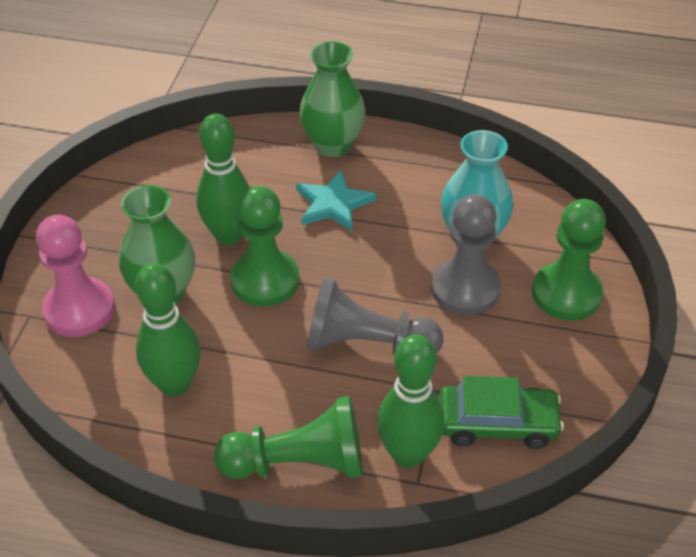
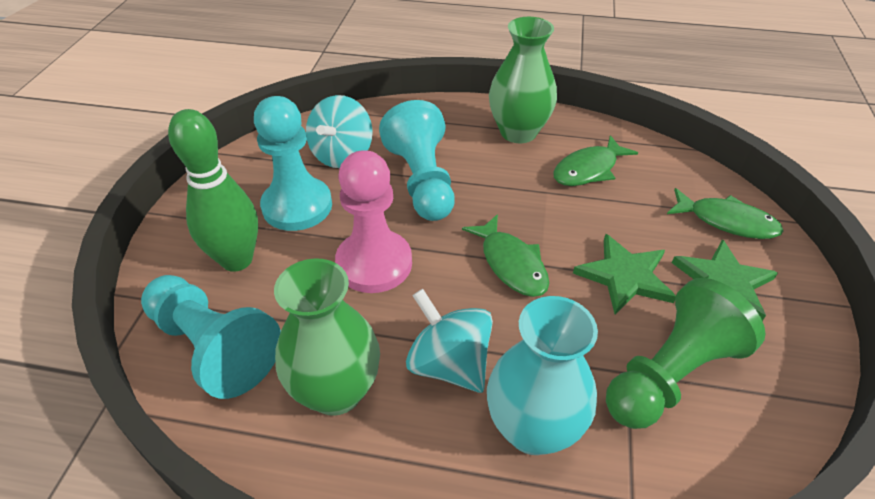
green bowling pin: 3 -> 1
green car: 1 -> 0
green fish: 0 -> 3
green pawn: 3 -> 1
green star: 0 -> 2
grey pawn: 2 -> 0
turquoise pawn: 0 -> 3
turquoise spinning top: 0 -> 2
turquoise star: 1 -> 0

